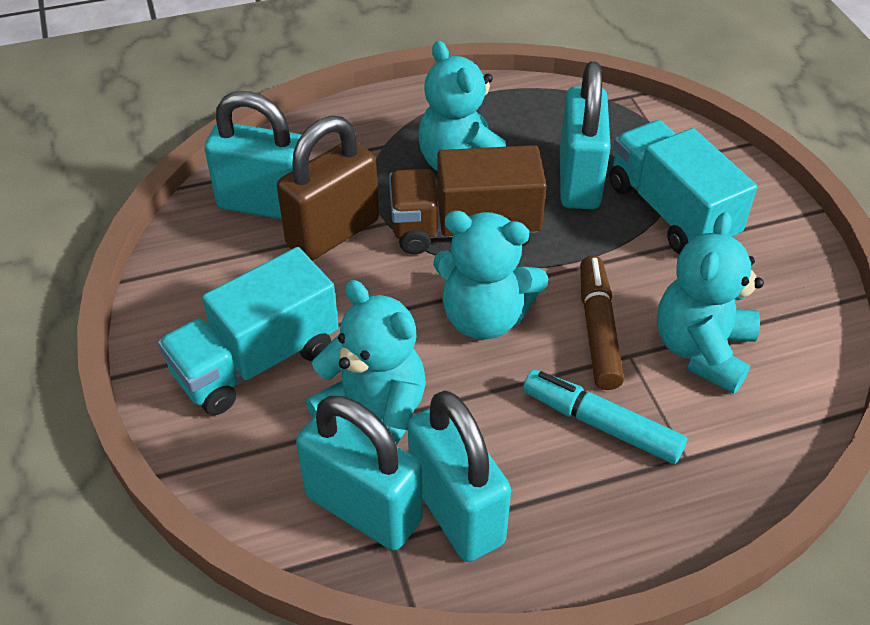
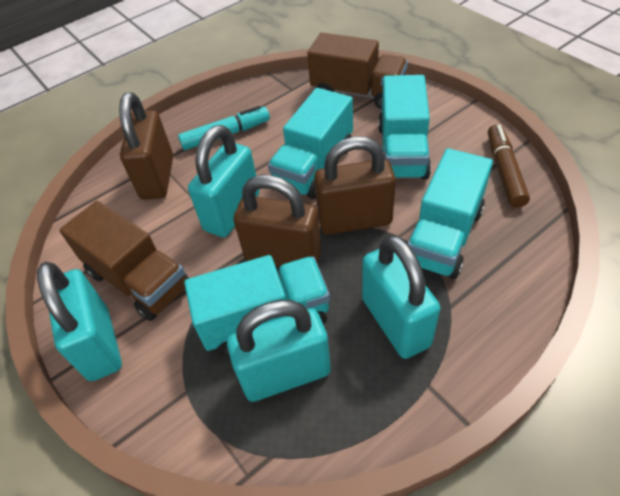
brown padlock: 1 -> 3
brown truck: 1 -> 2
turquoise teddy bear: 4 -> 0
turquoise truck: 2 -> 4

